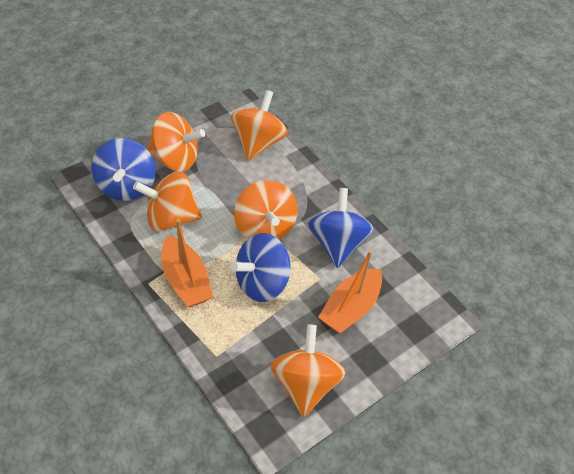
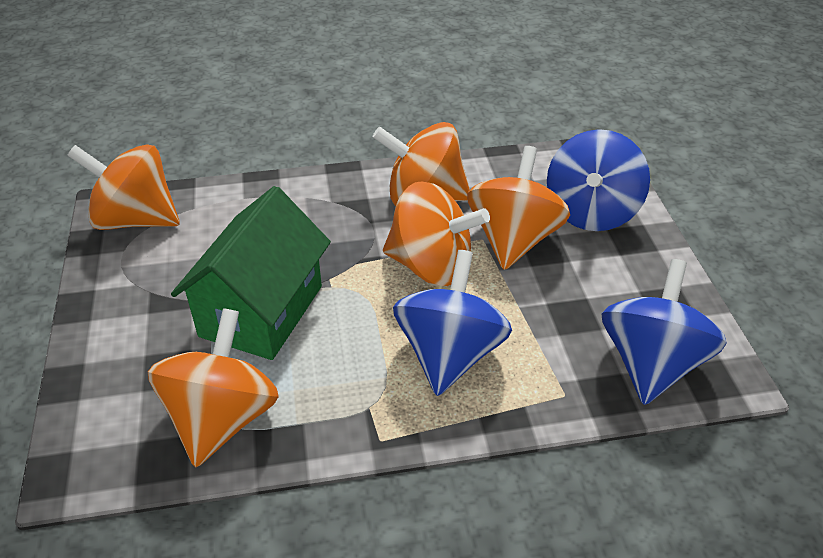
green house: 0 -> 1
orange boat: 2 -> 0

